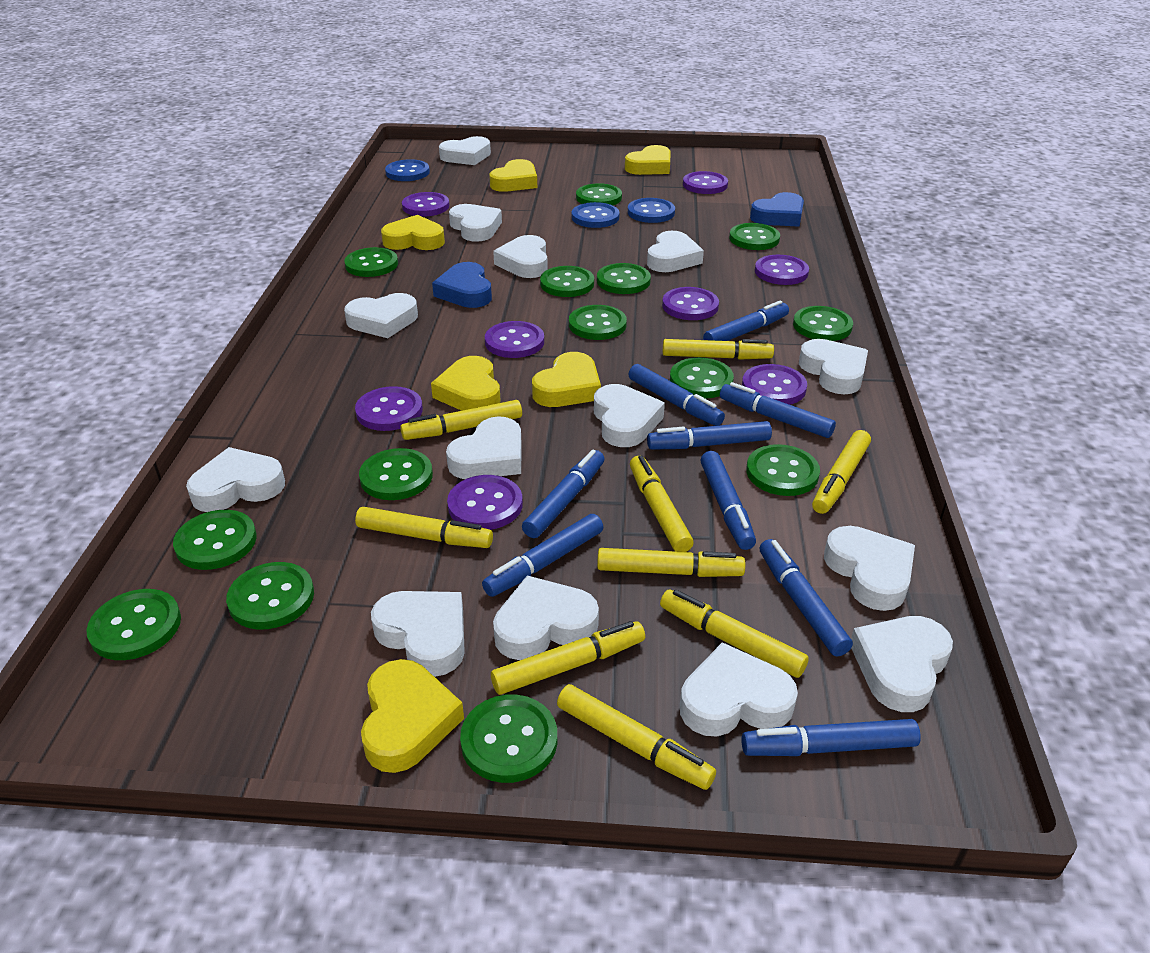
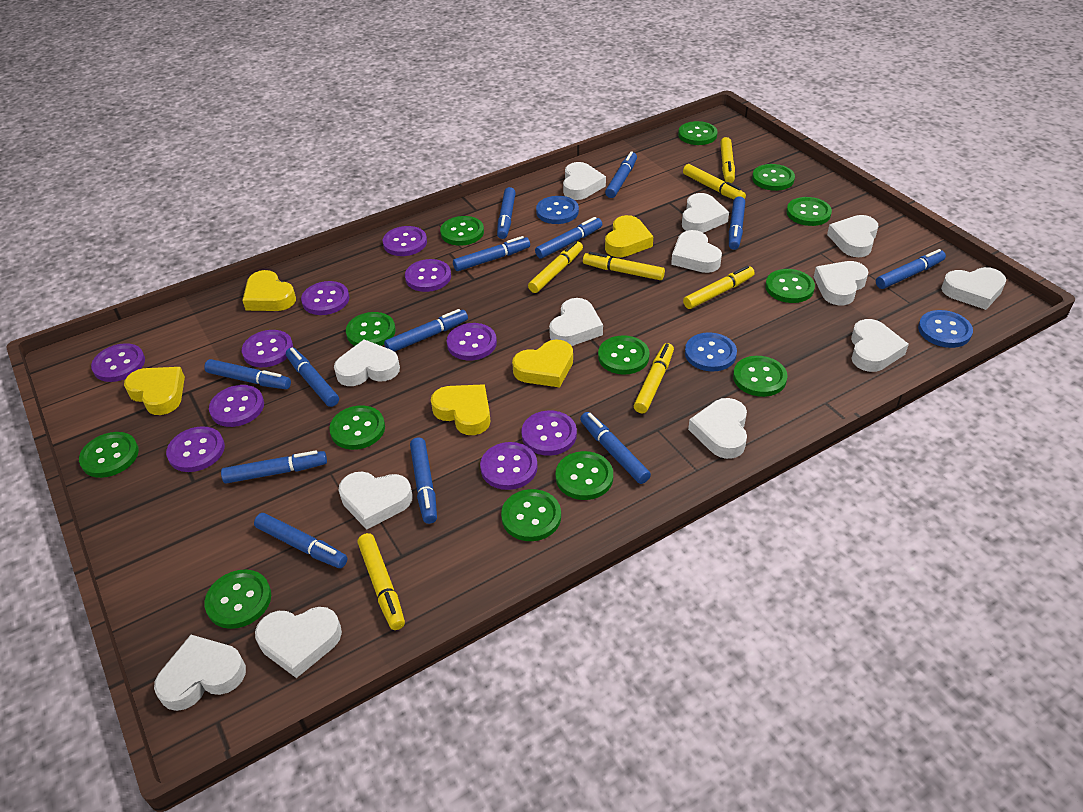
blue heart: 2 -> 0
blue marker: 9 -> 13
green button: 14 -> 13
purple button: 8 -> 10
white heart: 14 -> 13
yellow heart: 6 -> 5
yellow marker: 9 -> 7

